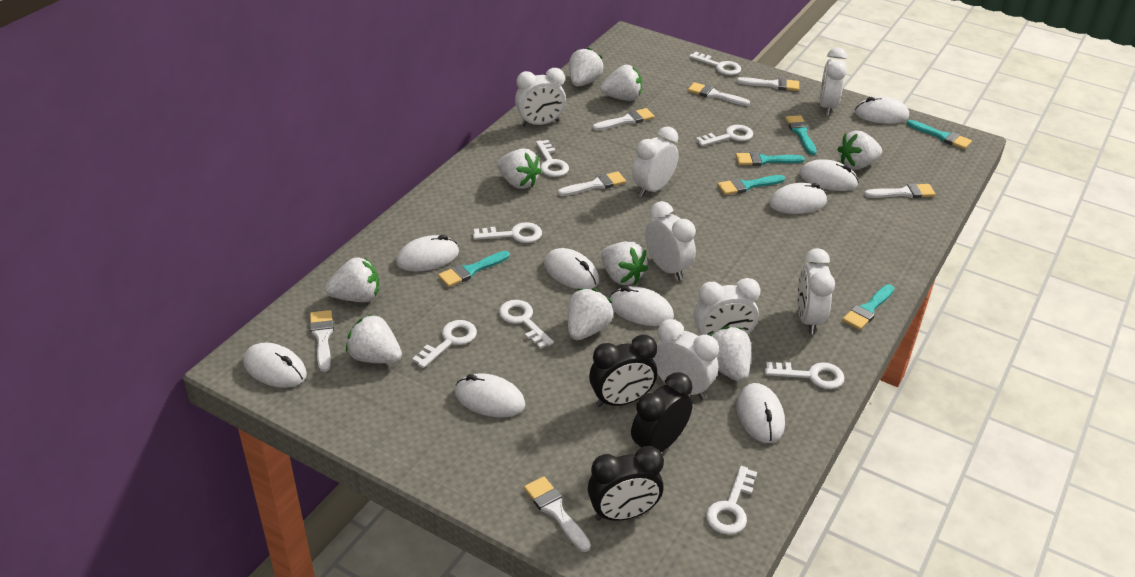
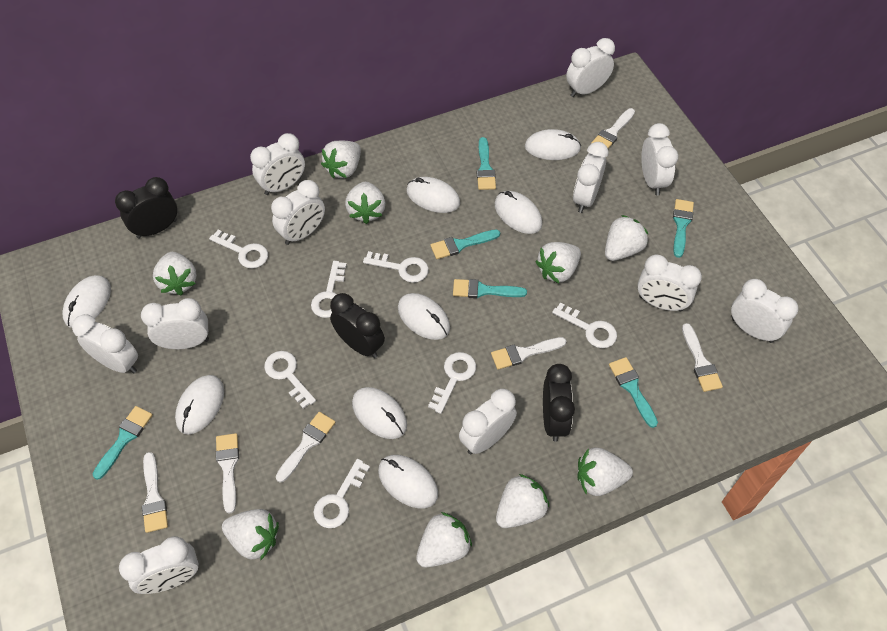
white brush: 7 -> 6
white clock: 7 -> 11
white key: 8 -> 7
white mouse: 9 -> 8

